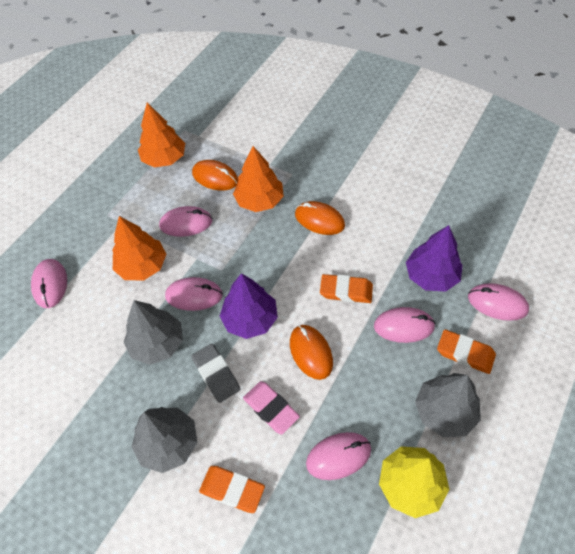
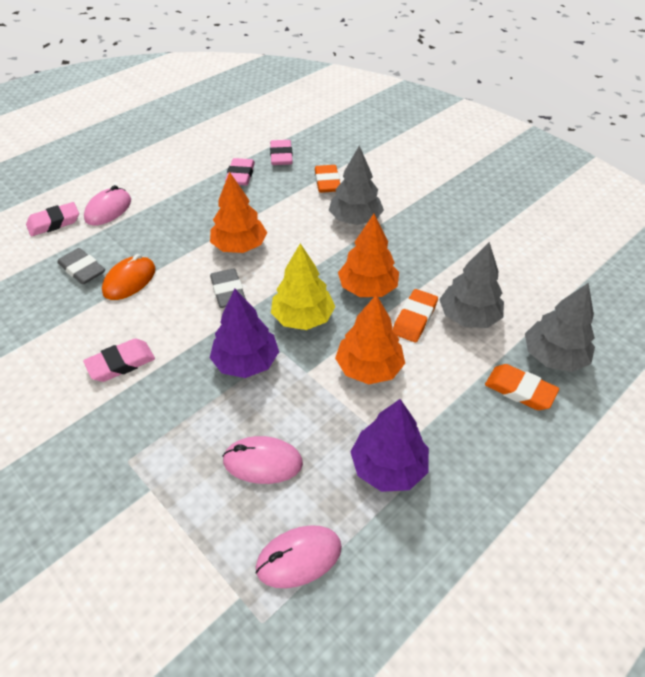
grey eraser: 1 -> 2
orange mouse: 3 -> 1
pink eraser: 1 -> 4
pink mouse: 6 -> 3

